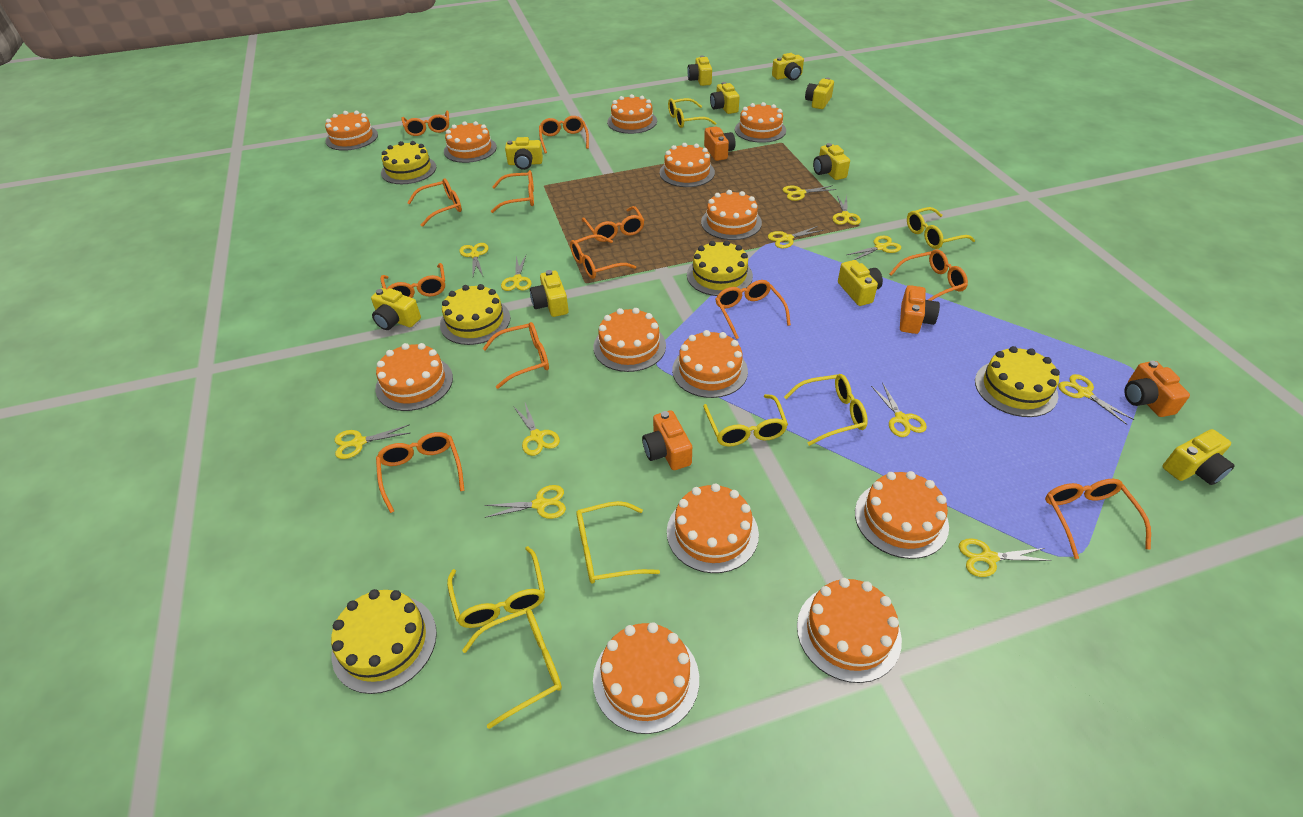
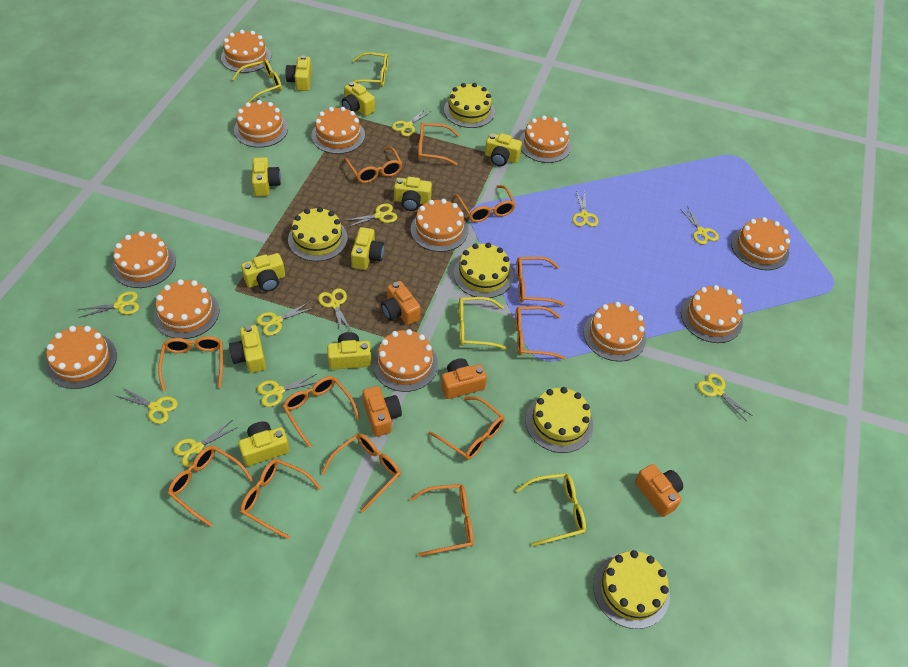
orange cake: 13 -> 12
yellow glasses: 7 -> 4
yellow scissors: 12 -> 11

